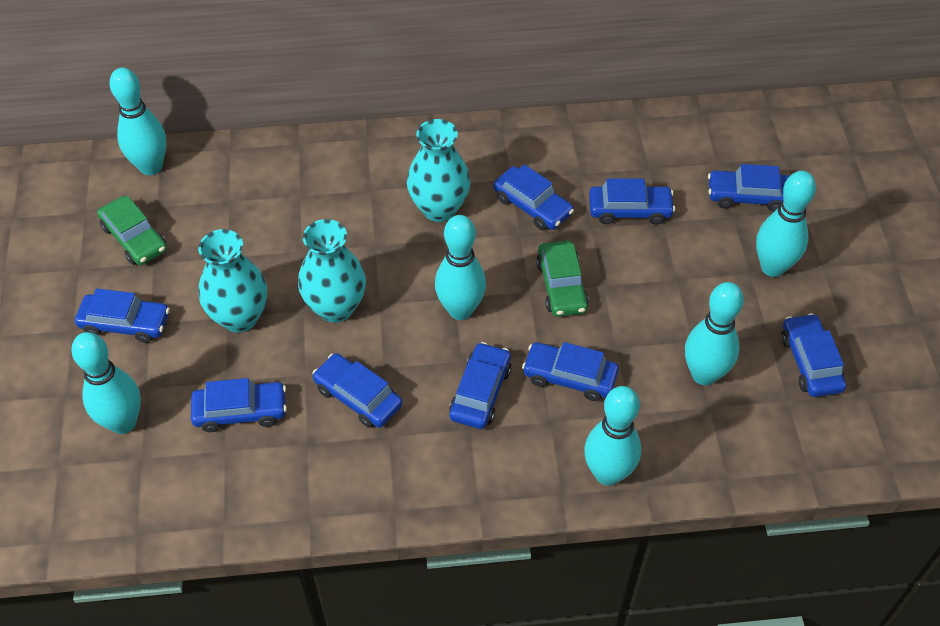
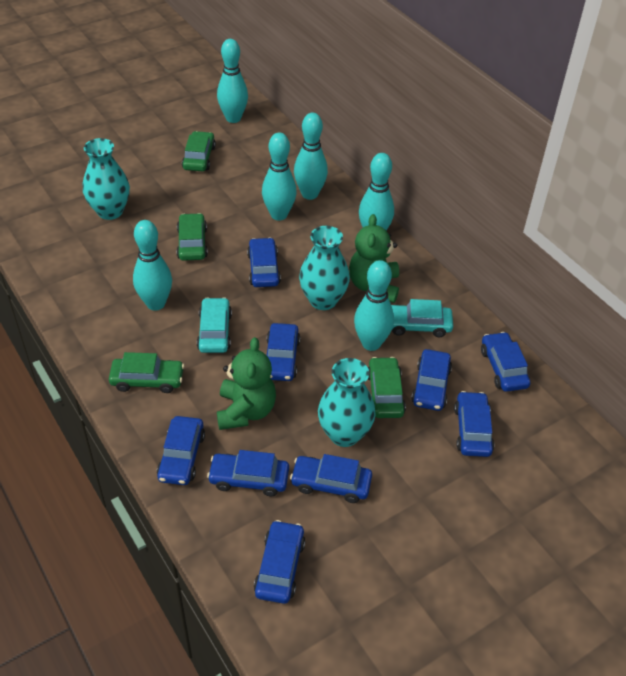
green car: 2 -> 4
green teddy bear: 0 -> 2
turquoise car: 0 -> 2

